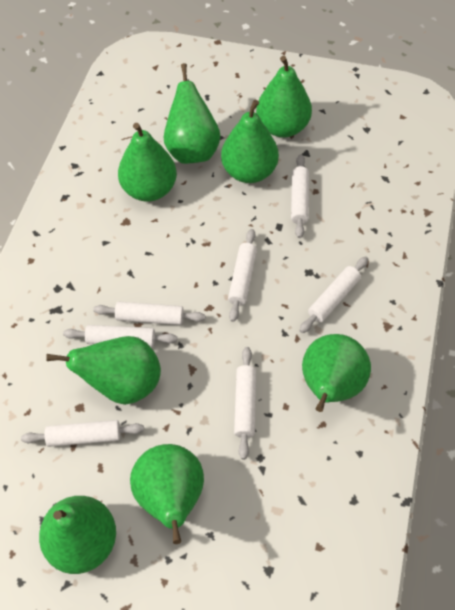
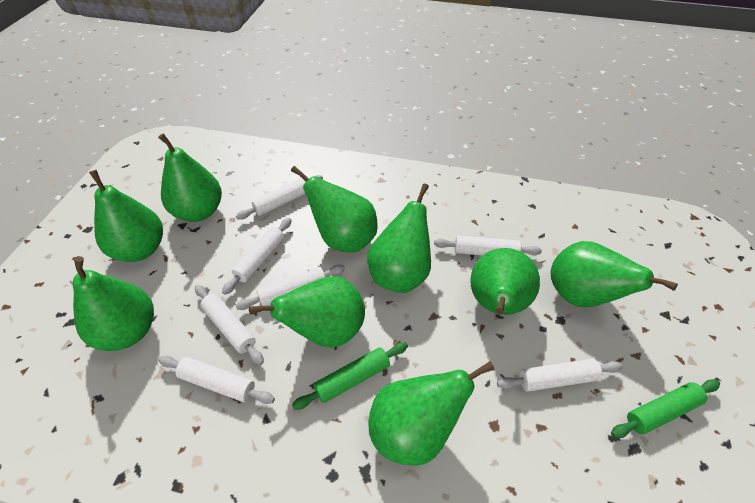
green pear: 8 -> 9
green rolling pin: 0 -> 2

